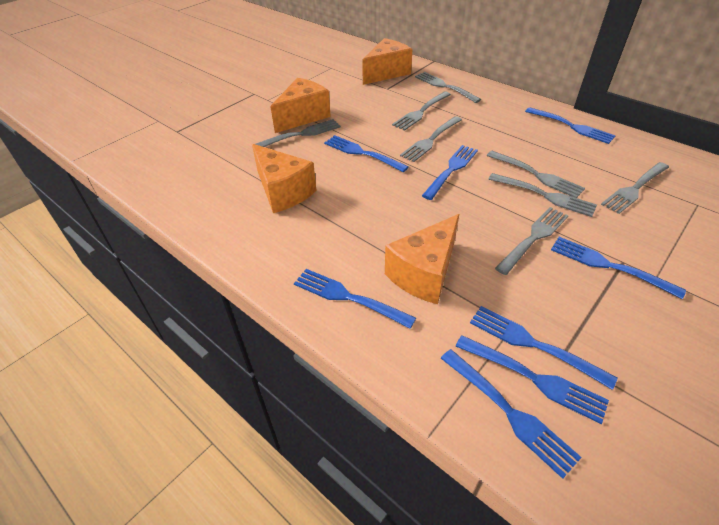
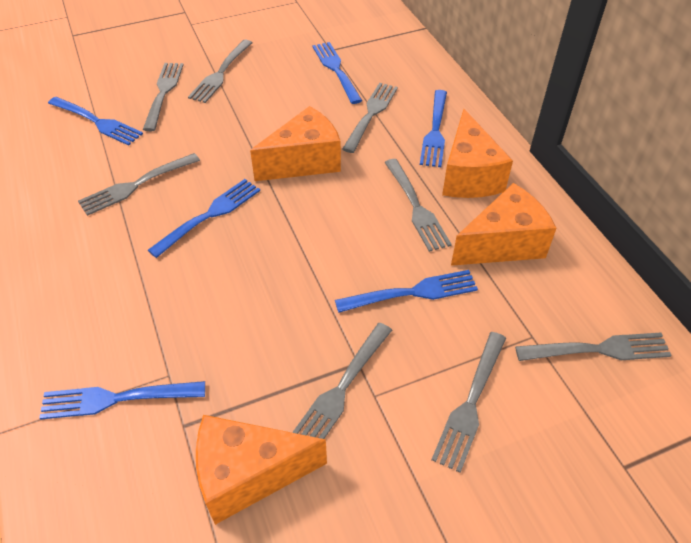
blue fork: 8 -> 6

